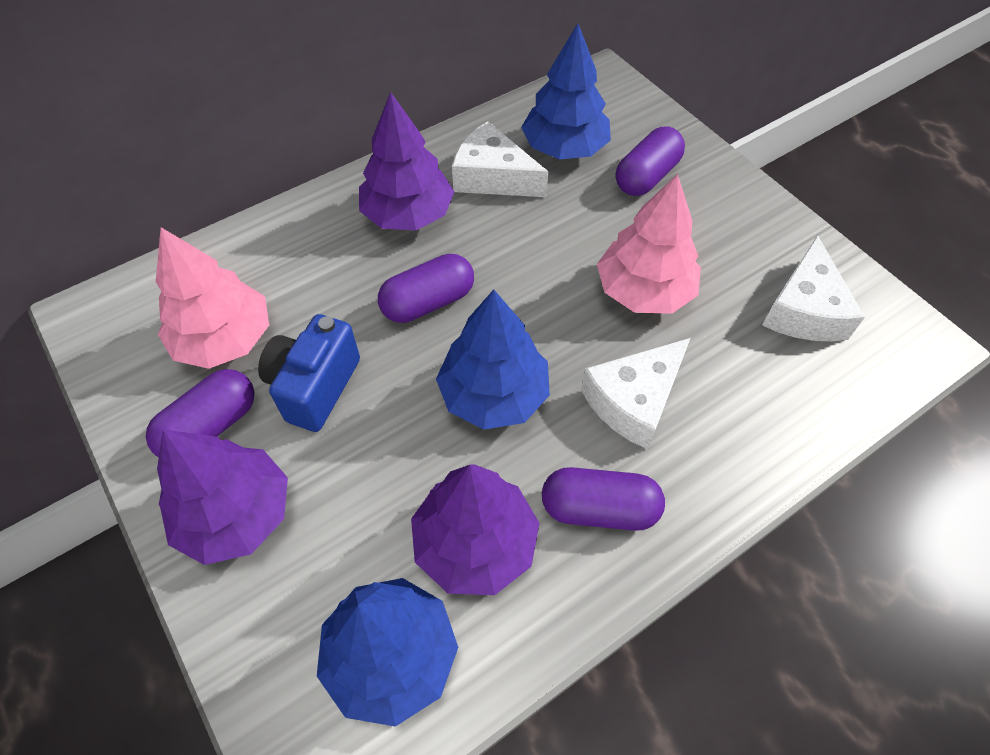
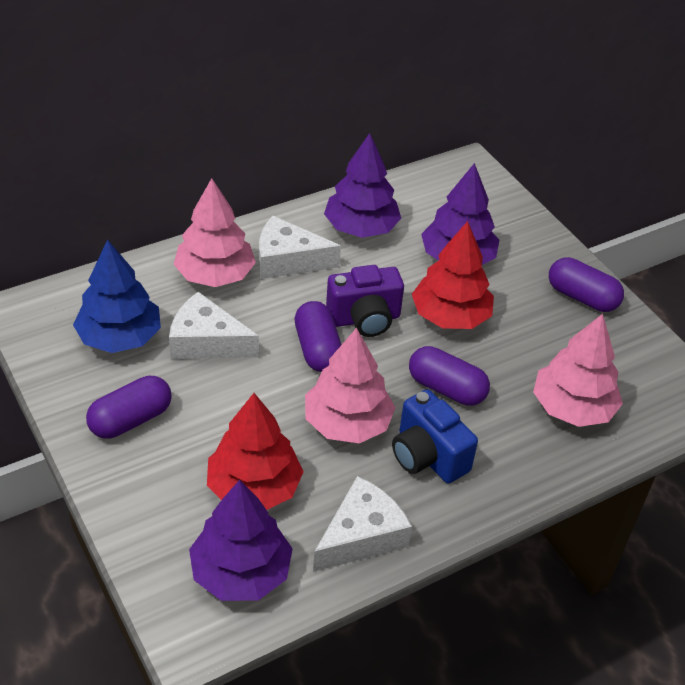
blue tree: 3 -> 1
pink tree: 2 -> 3
purple camera: 0 -> 1
red tree: 0 -> 2

